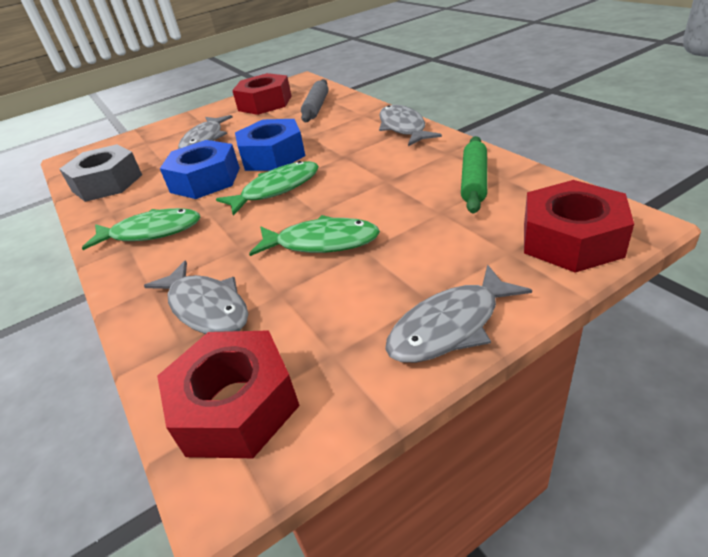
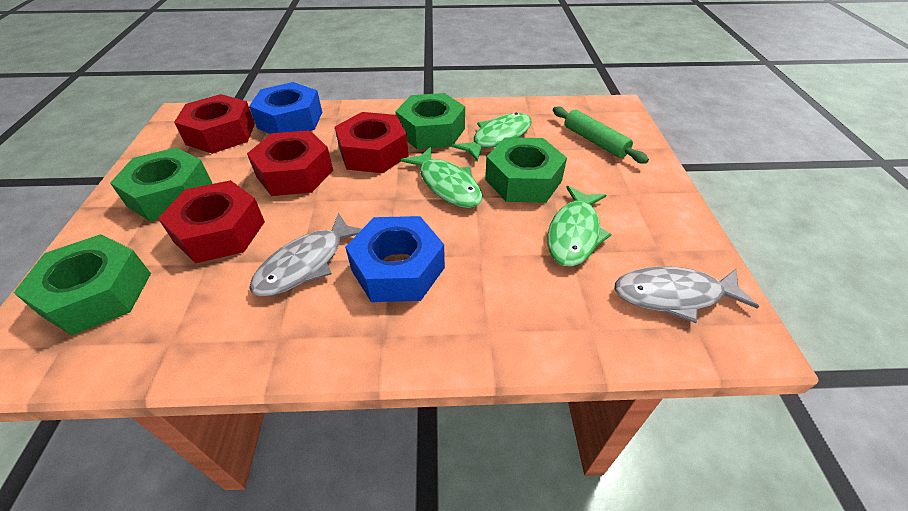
green nut: 0 -> 4
grey fish: 4 -> 2
grey nut: 1 -> 0
grey rolling pin: 1 -> 0
red nut: 3 -> 4

